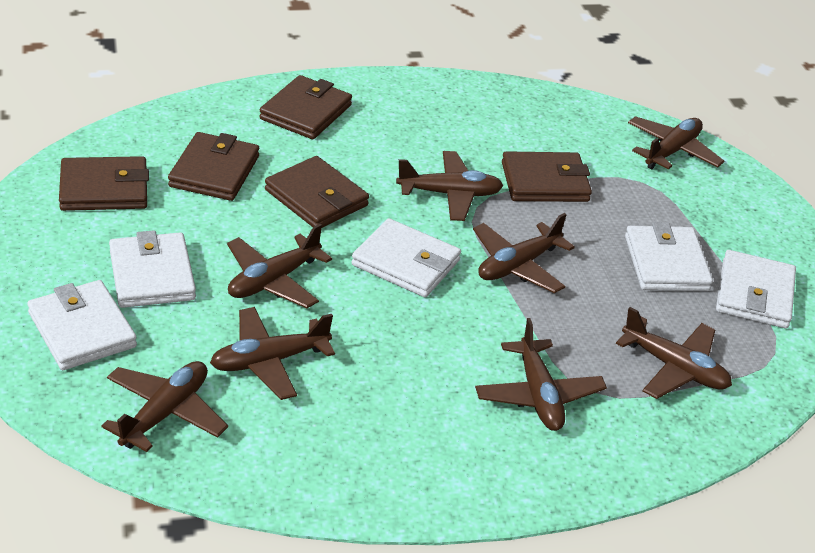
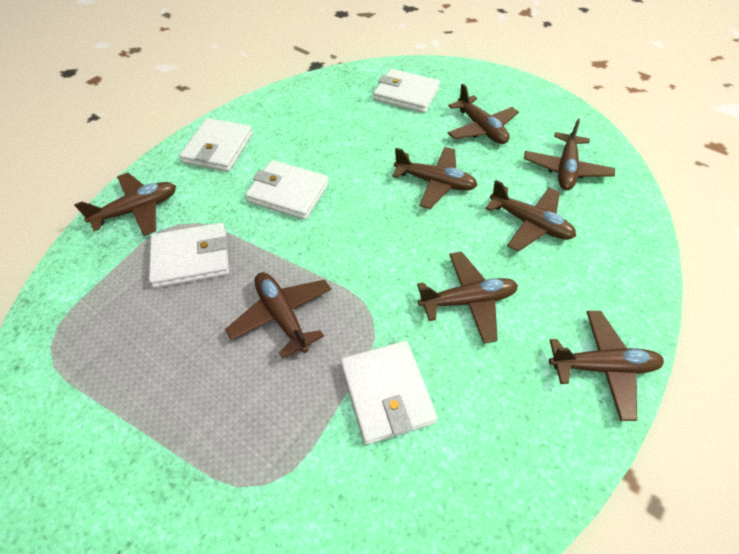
brown wallet: 5 -> 0

